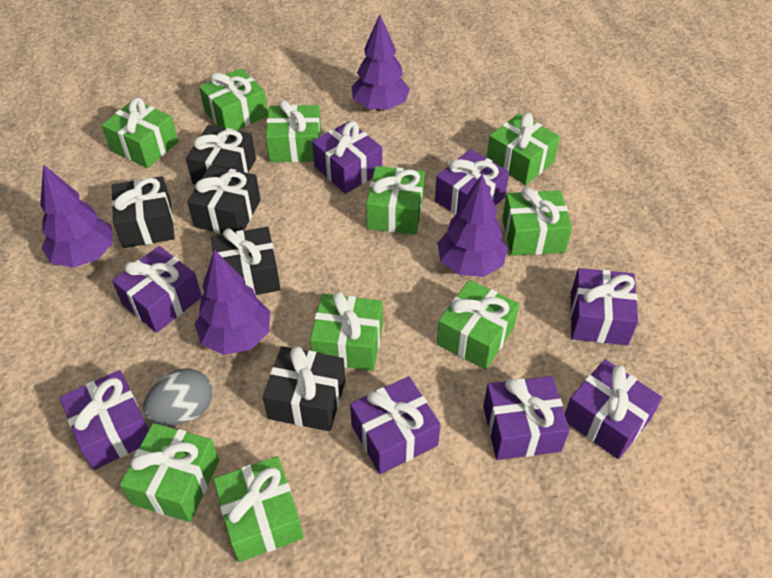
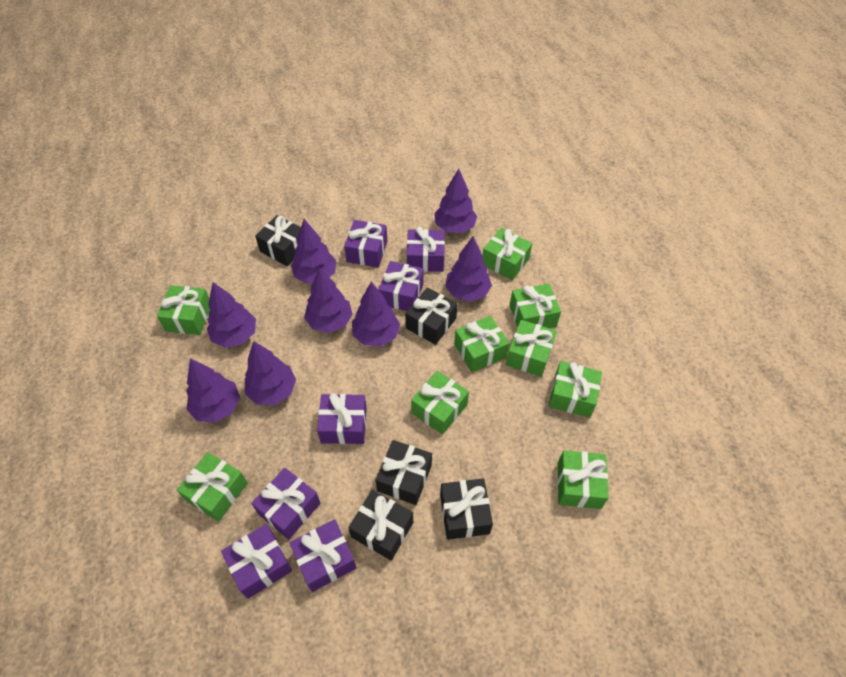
green gift: 10 -> 9
grey egg: 1 -> 0
purple gift: 8 -> 7
purple tree: 4 -> 8

